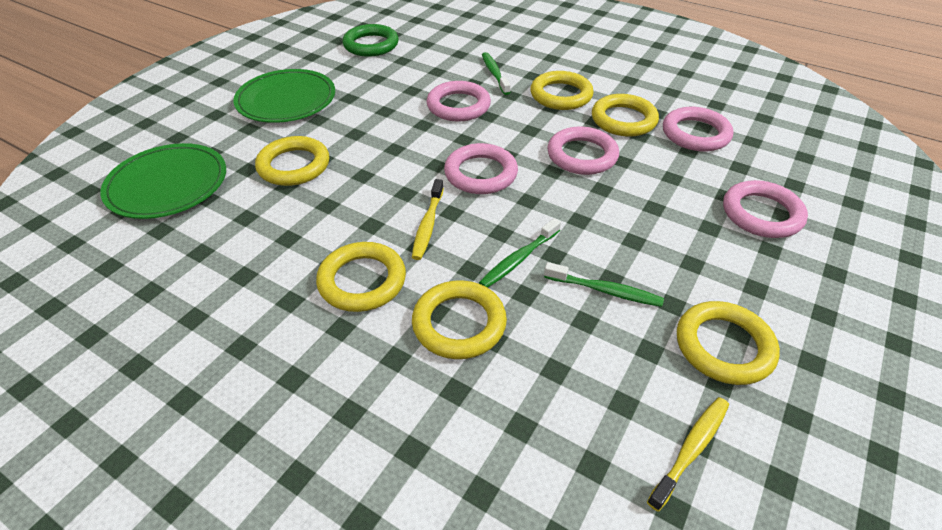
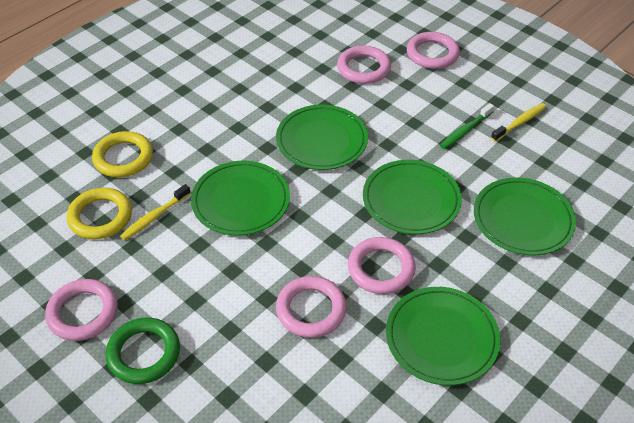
green plate: 2 -> 5
green toothbrush: 3 -> 1
yellow ring: 6 -> 2

